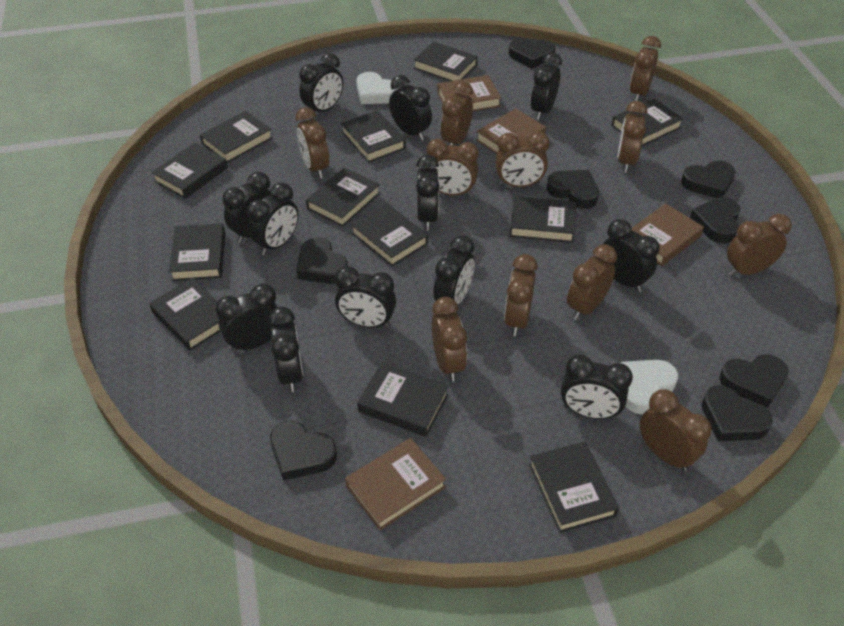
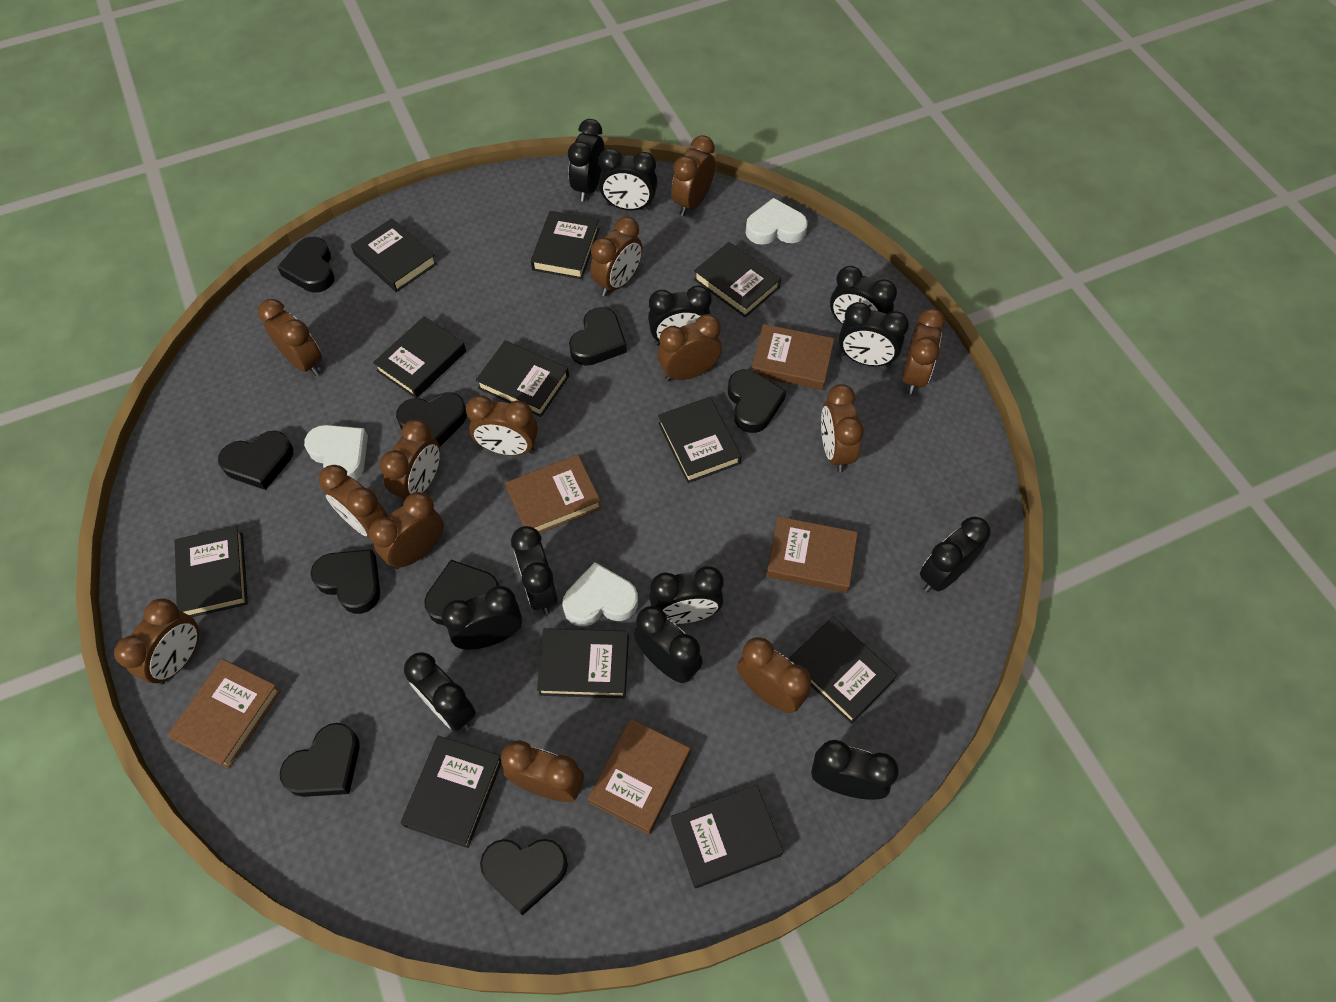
black book: 12 -> 11
black heart: 8 -> 9
brown book: 4 -> 5
brown clock: 11 -> 13
white heart: 2 -> 3

